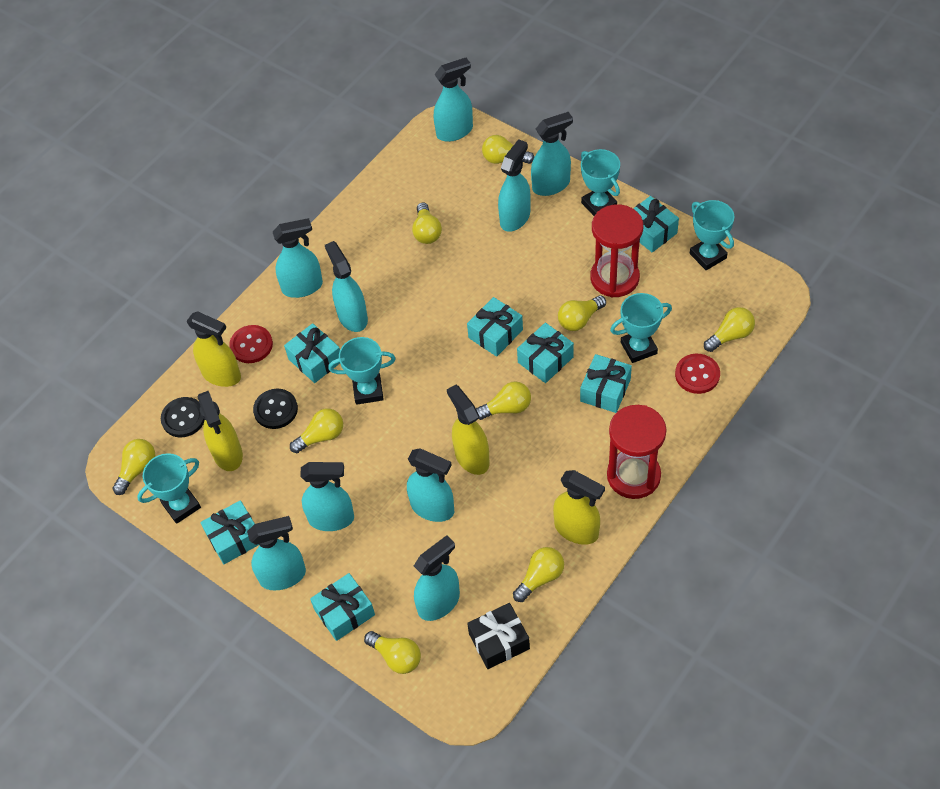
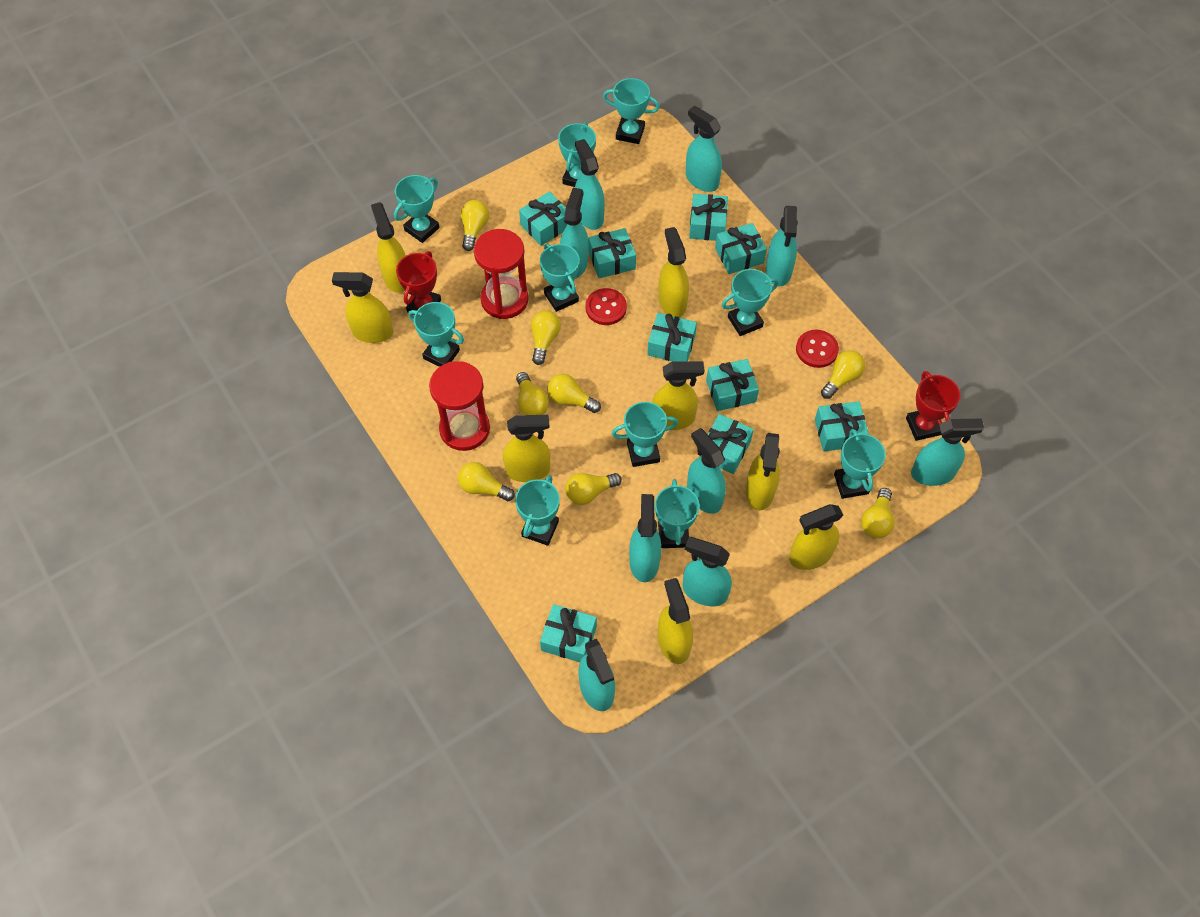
black button: 2 -> 0
black gift: 1 -> 0
red trophy: 0 -> 2
turquoise gift: 7 -> 9
turquoise trophy: 5 -> 10
yellow light bulb: 9 -> 8
yellow spray bottle: 4 -> 8

